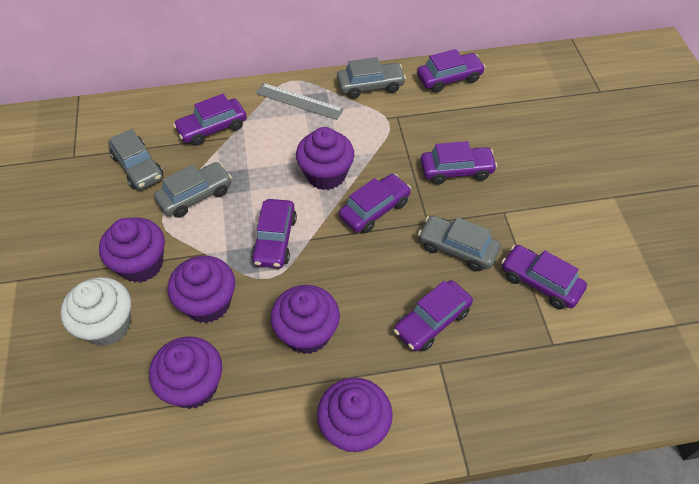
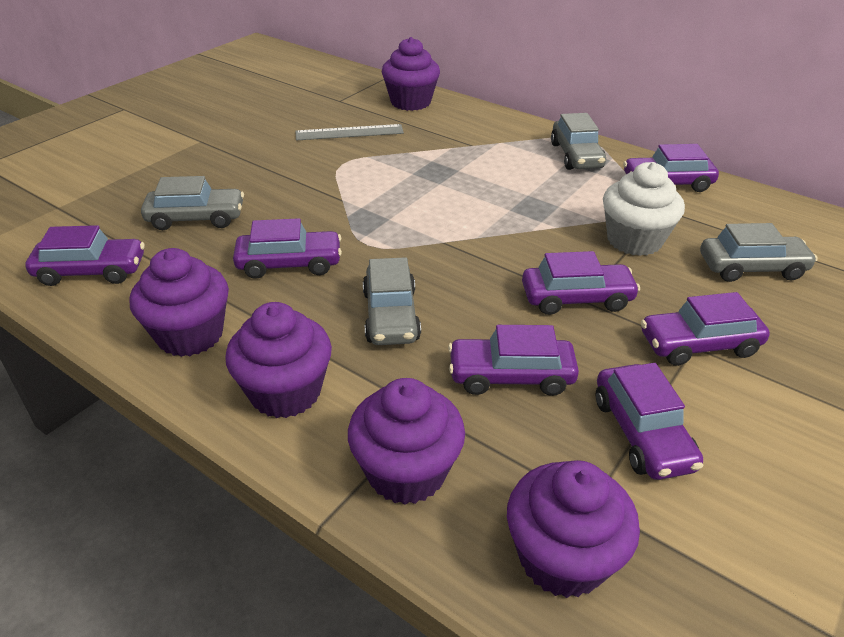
purple cupcake: 6 -> 5

